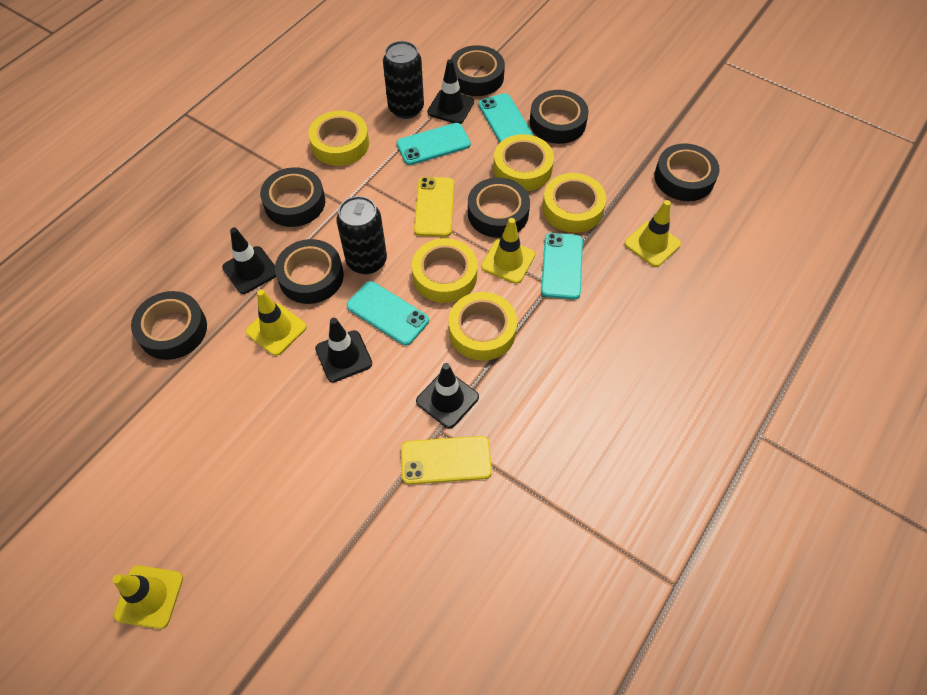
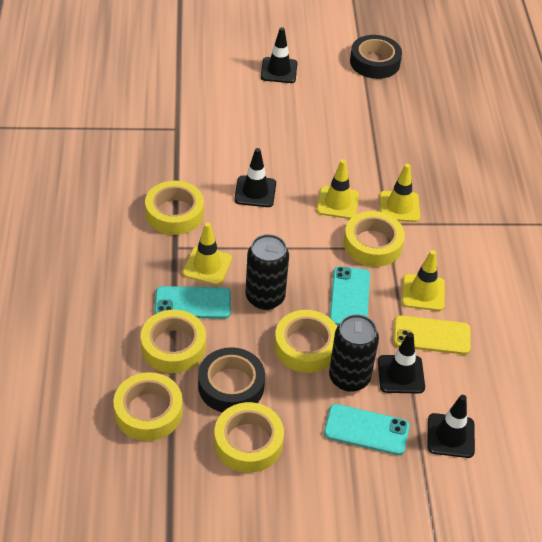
black tape: 7 -> 2
turquoise phone: 4 -> 3
yellow phone: 2 -> 1
yellow tape: 5 -> 6

